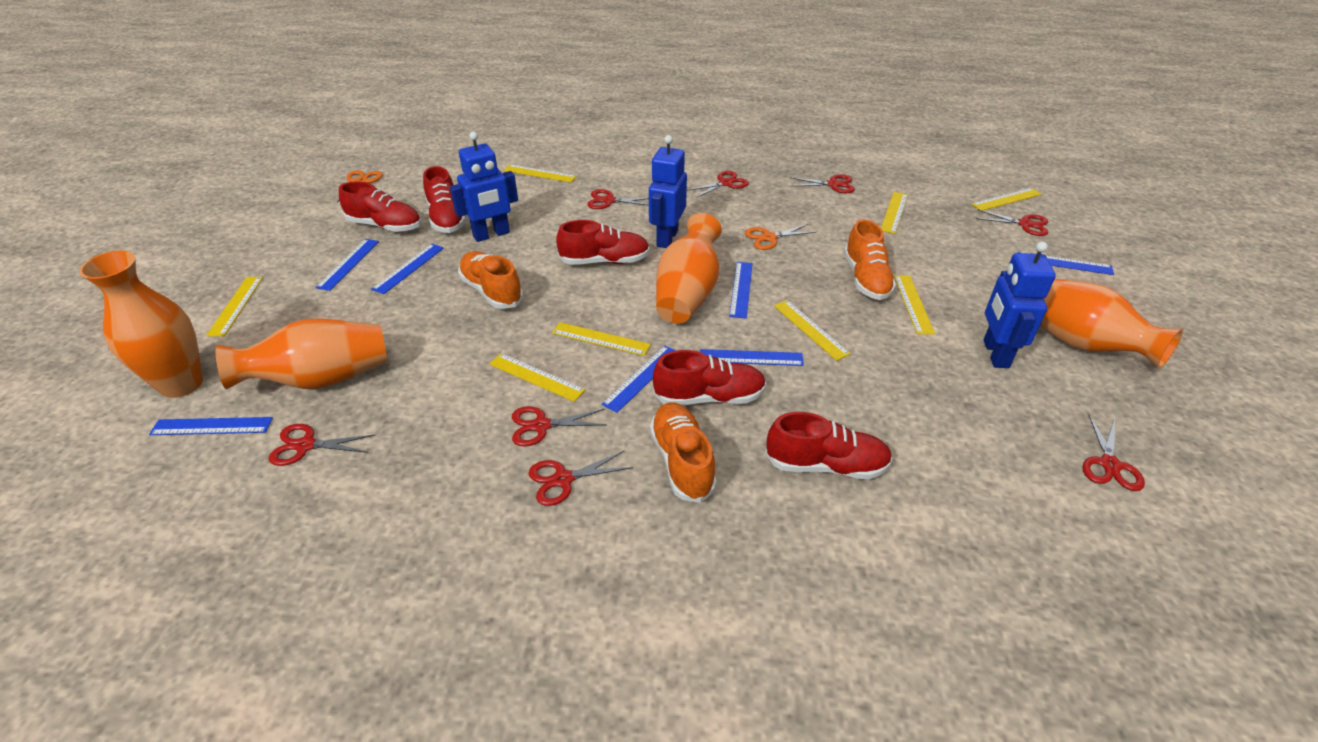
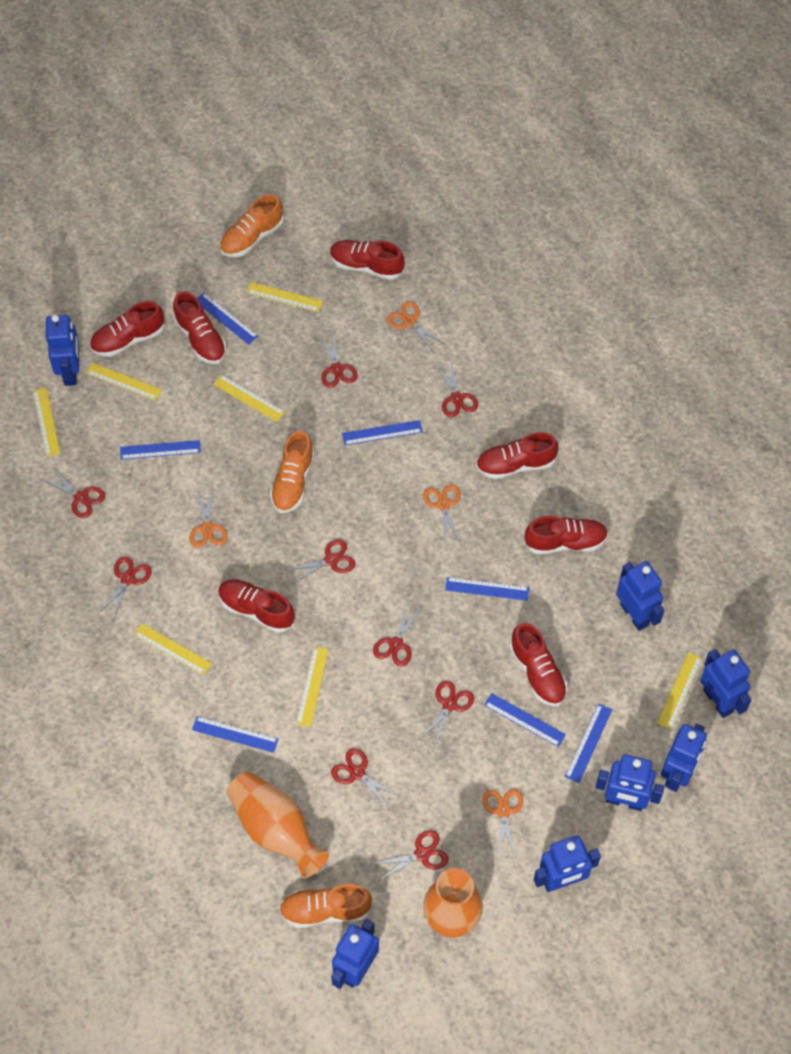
blue robot: 3 -> 7
orange scissors: 2 -> 4
orange vase: 4 -> 2
red scissors: 8 -> 9
red shoe: 5 -> 7
yellow ruler: 8 -> 7

